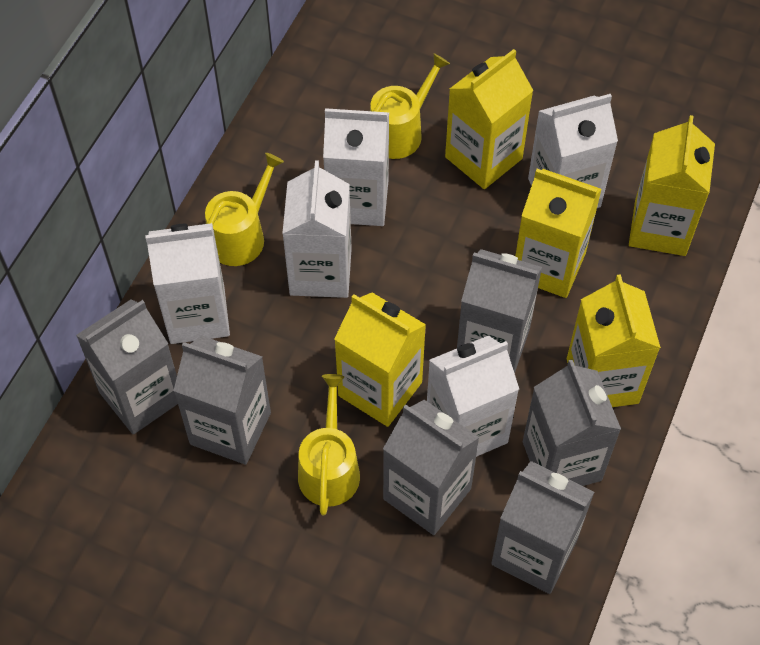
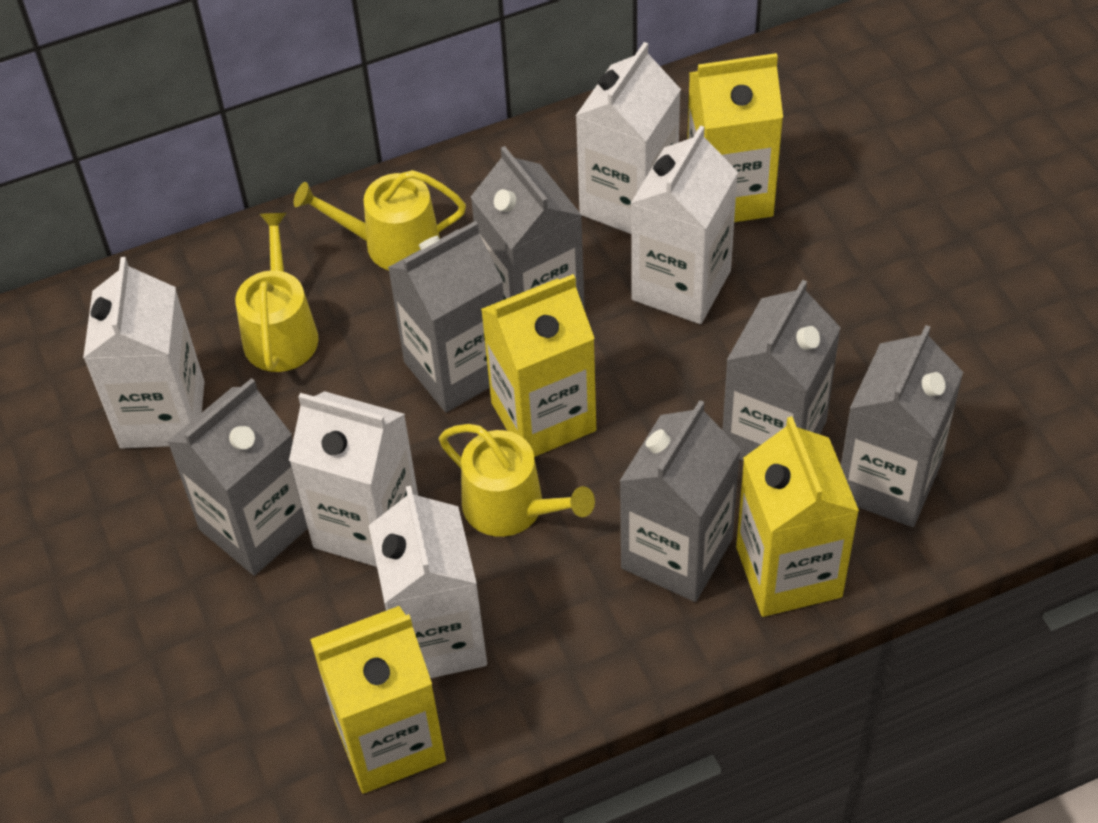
yellow carton: 5 -> 4

